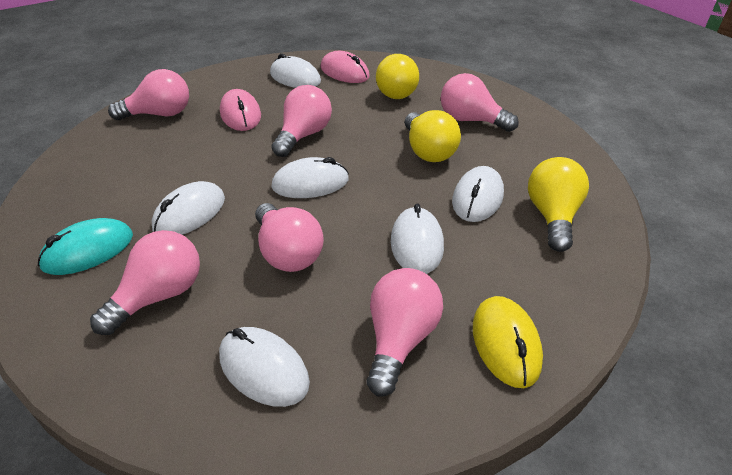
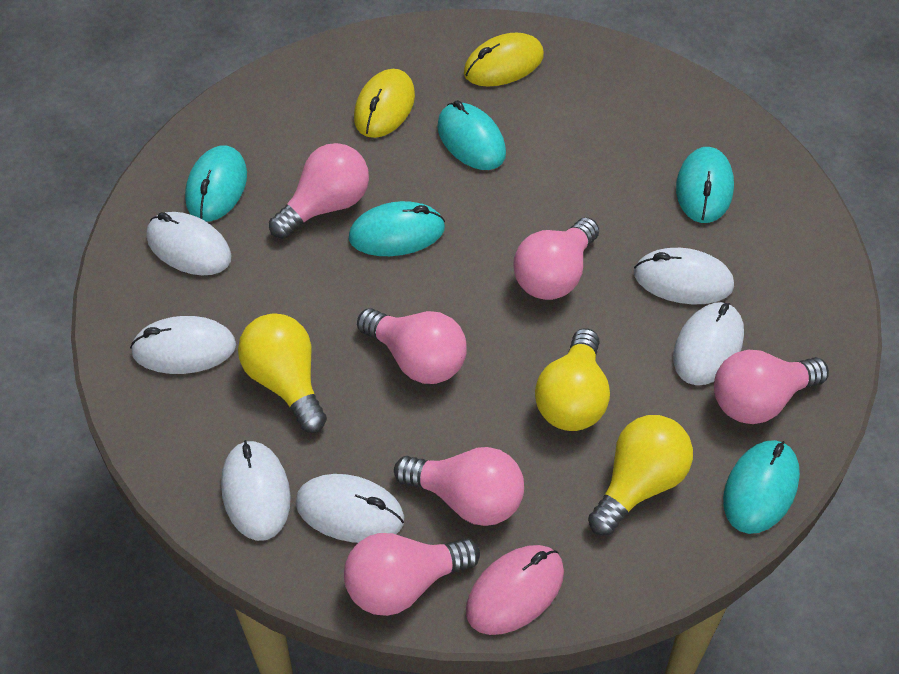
pink mouse: 2 -> 1
turquoise mouse: 1 -> 5
yellow mouse: 1 -> 2

